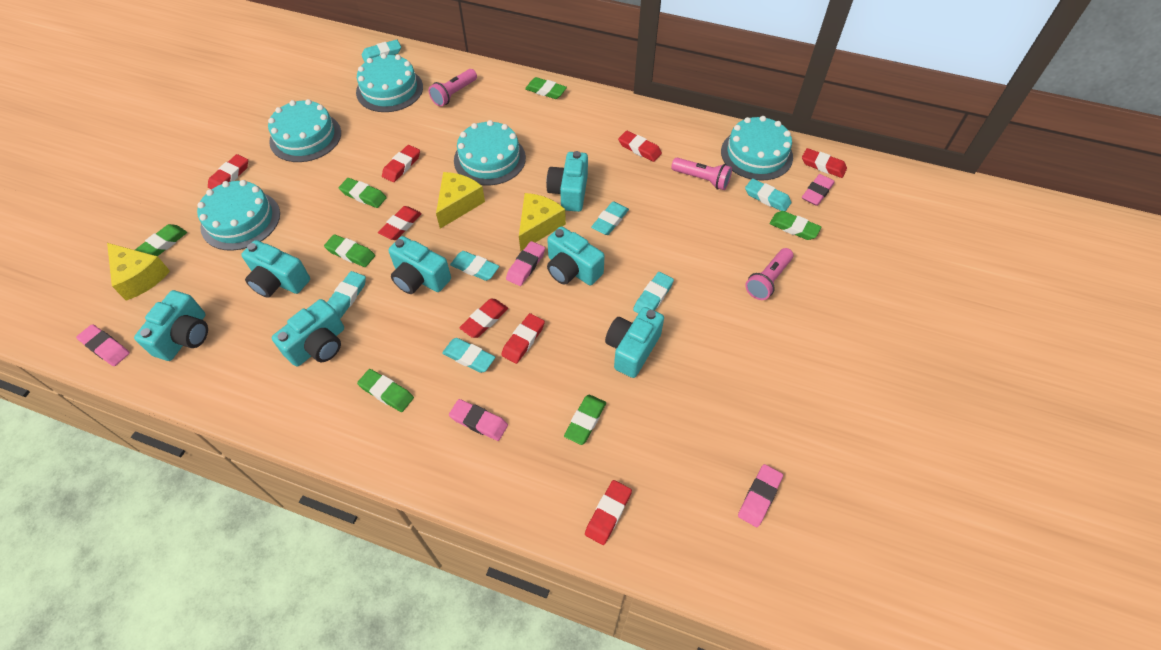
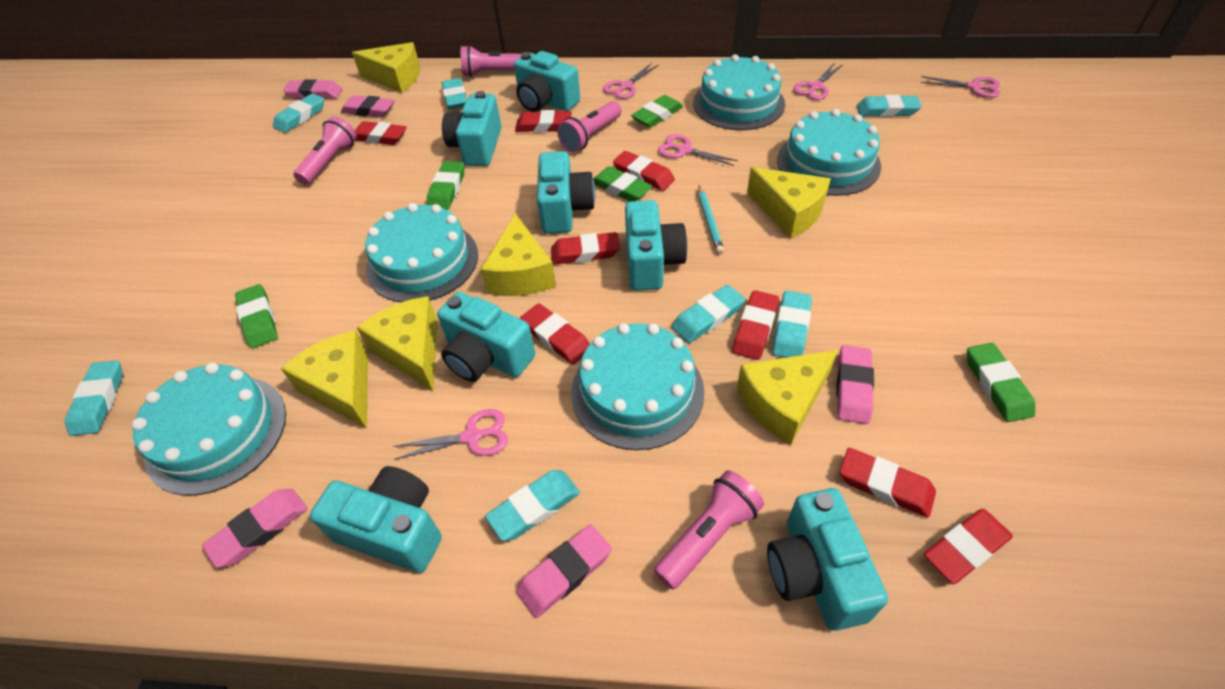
green eraser: 7 -> 5
pink flashlight: 3 -> 4
pink scissors: 0 -> 5
turquoise pencil: 0 -> 1
yellow cheese: 3 -> 6

